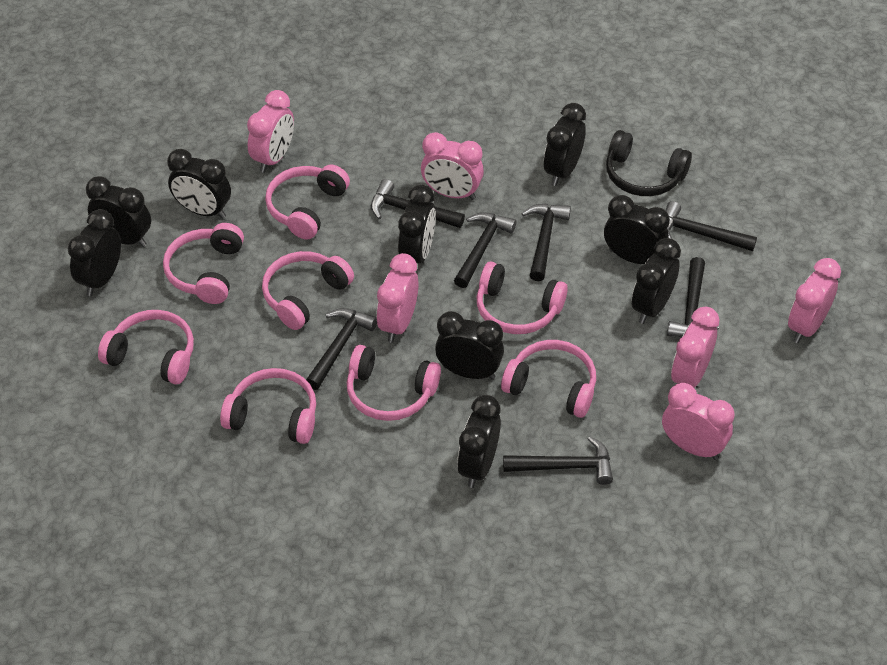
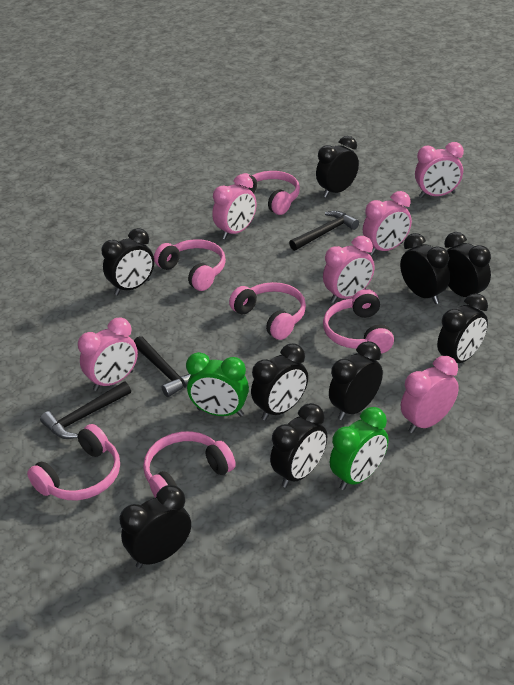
black hammer: 7 -> 3
black headphones: 1 -> 0
green clock: 0 -> 2
pink headphones: 8 -> 6

